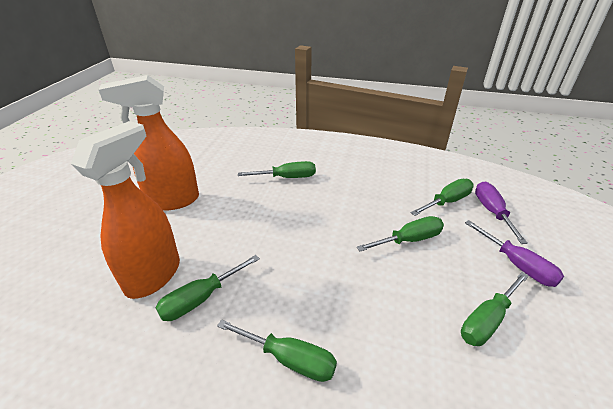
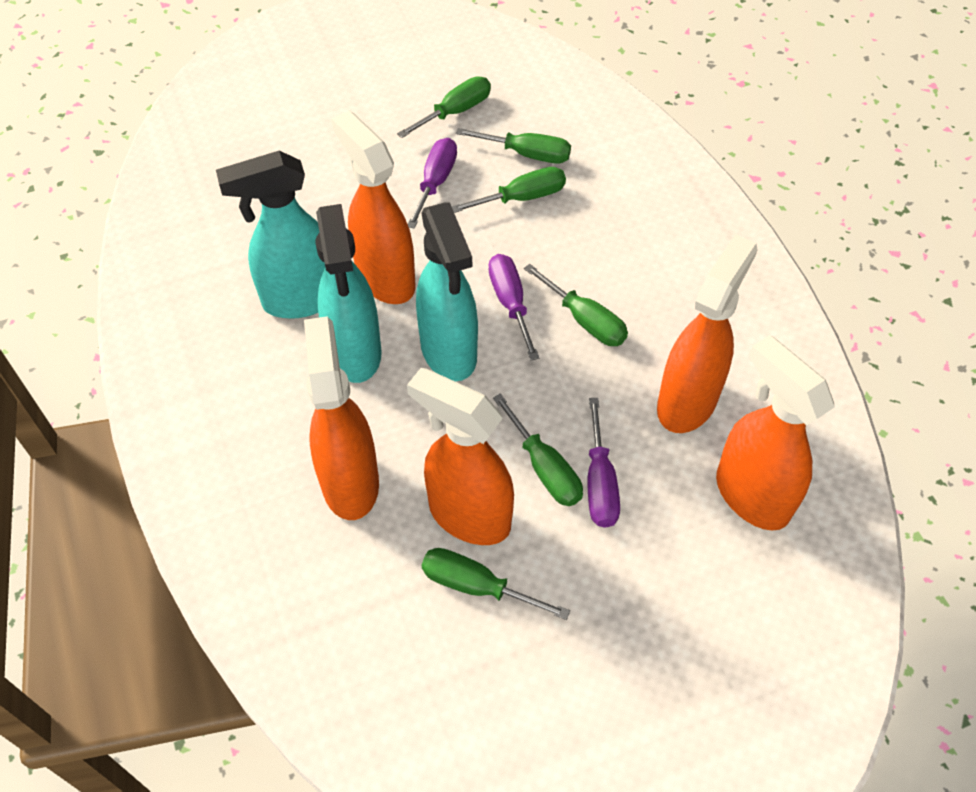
orange spray bottle: 2 -> 5
purple screwdriver: 2 -> 3
turquoise spray bottle: 0 -> 3

